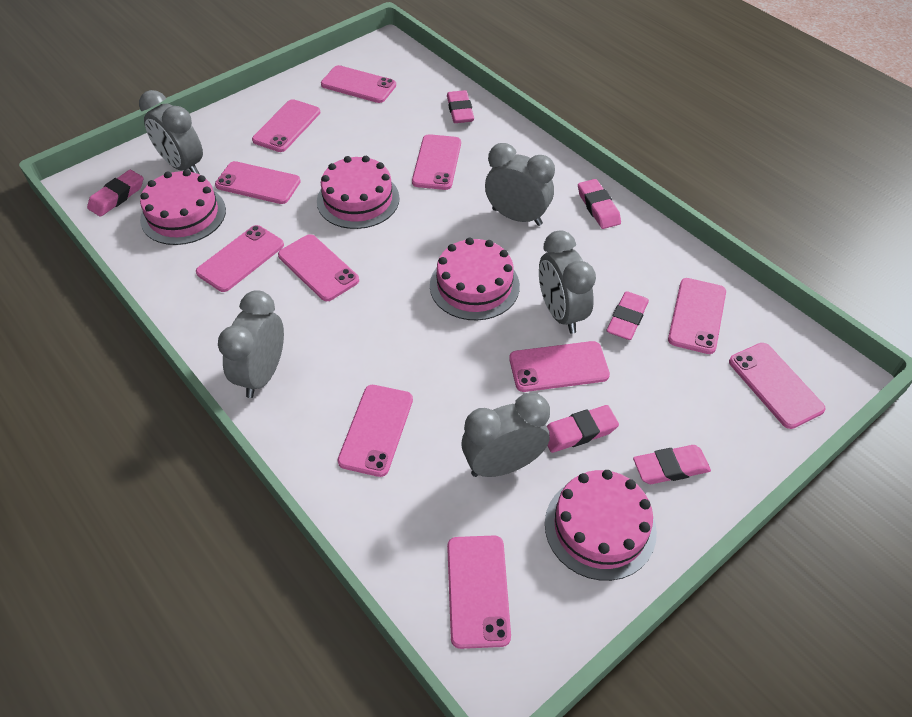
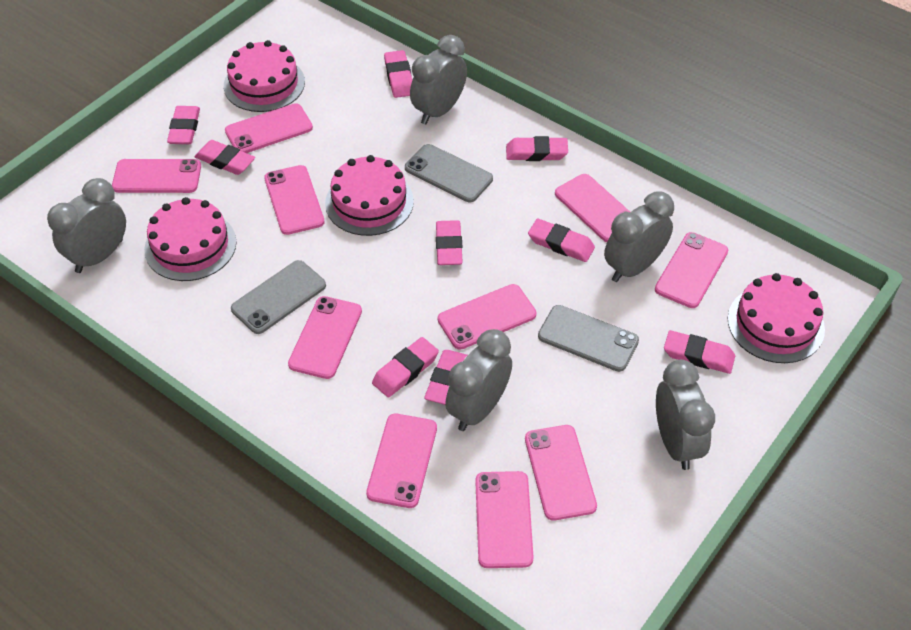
grey phone: 0 -> 3
pink eraser: 6 -> 9
pink phone: 11 -> 10

